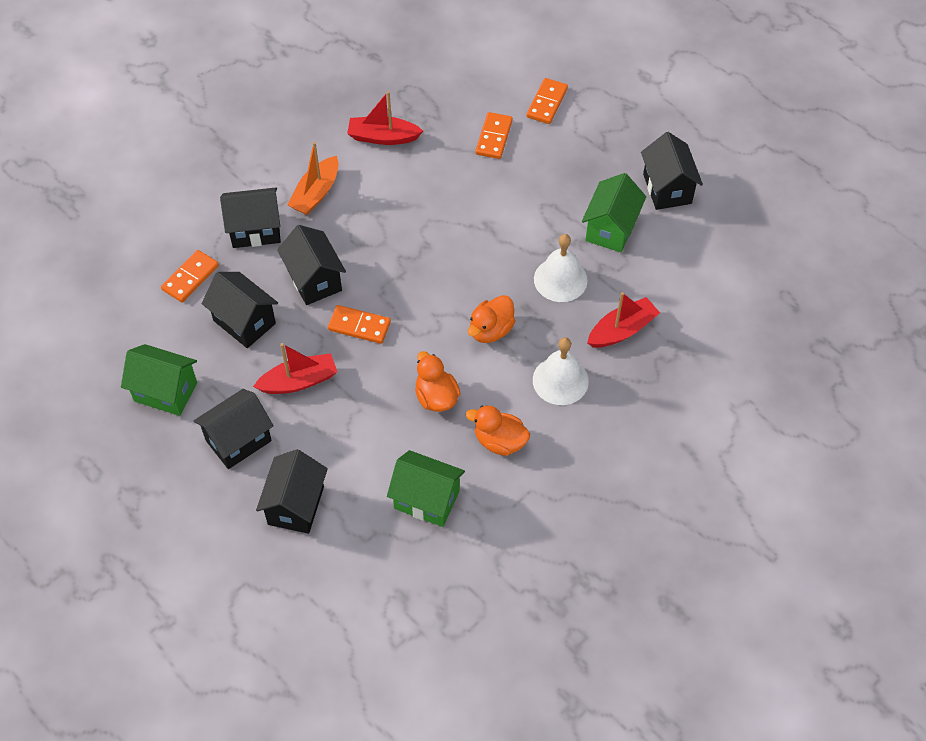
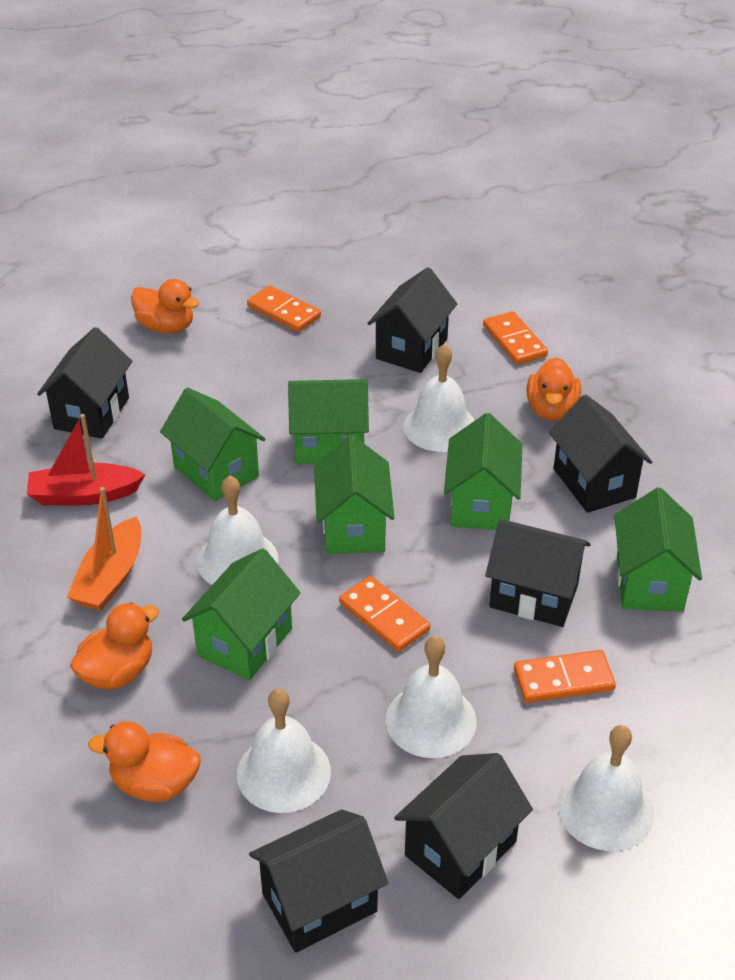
green house: 3 -> 6
orange duck: 3 -> 4
red boat: 3 -> 1
white bell: 2 -> 5

